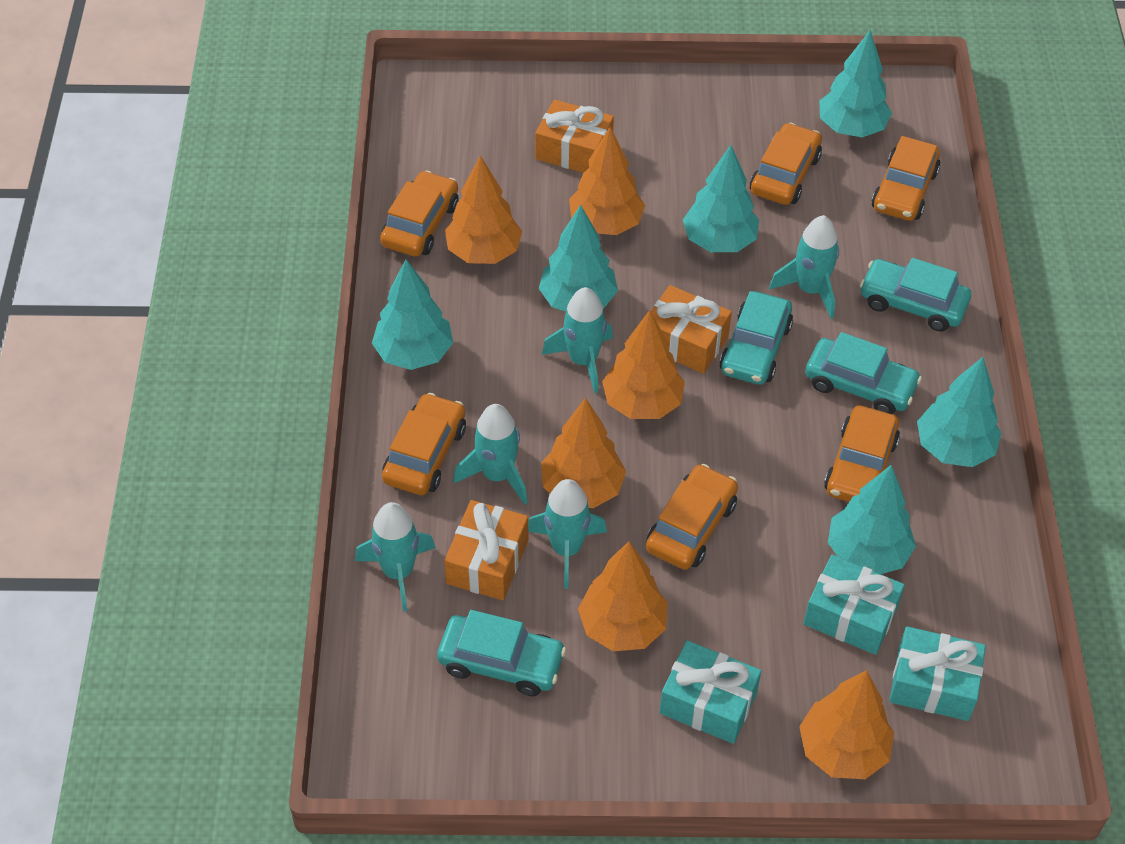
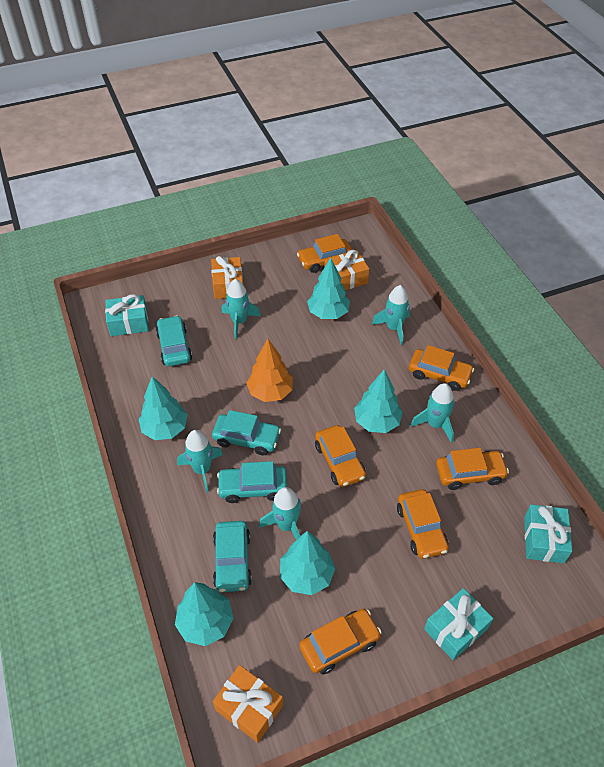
orange tree: 6 -> 1
turquoise tree: 6 -> 5

